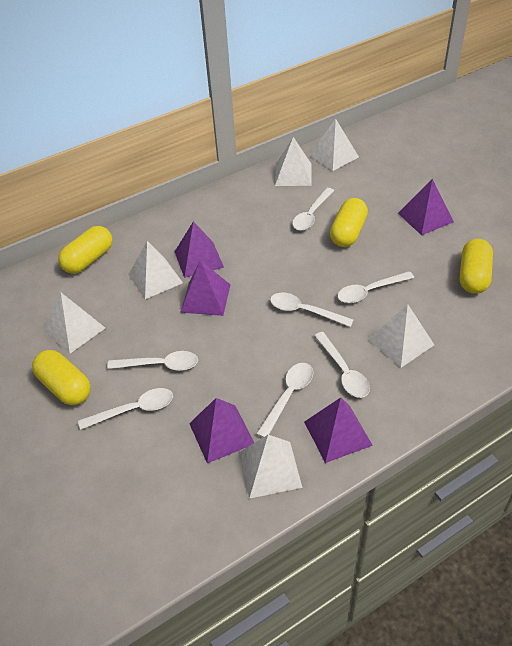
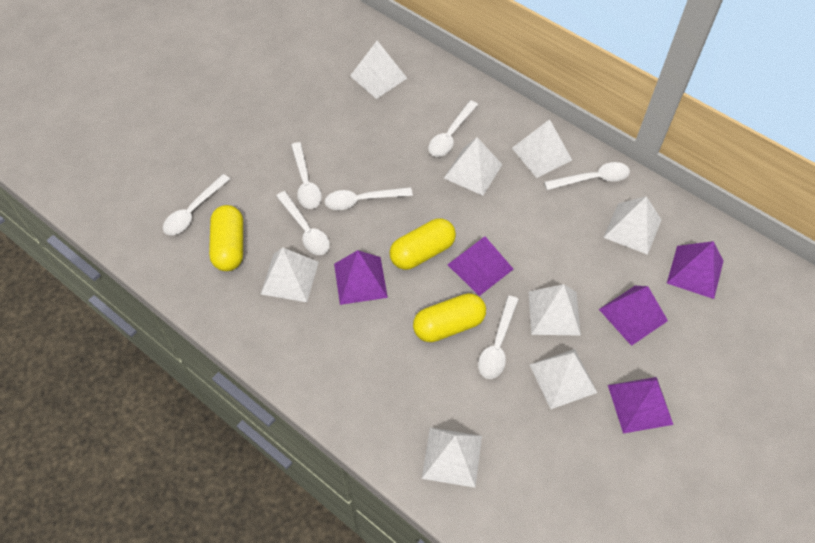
white pyramid: 6 -> 8
yellow capsule: 4 -> 3

